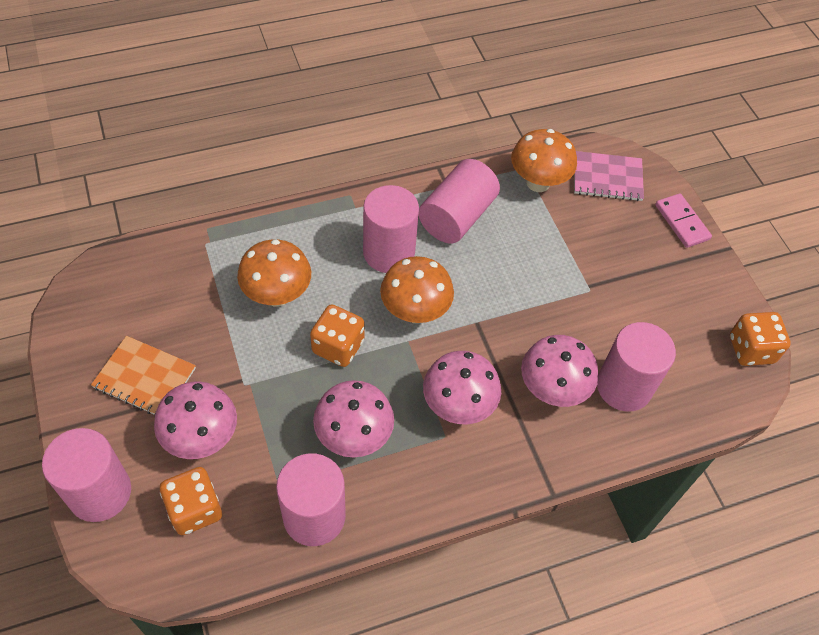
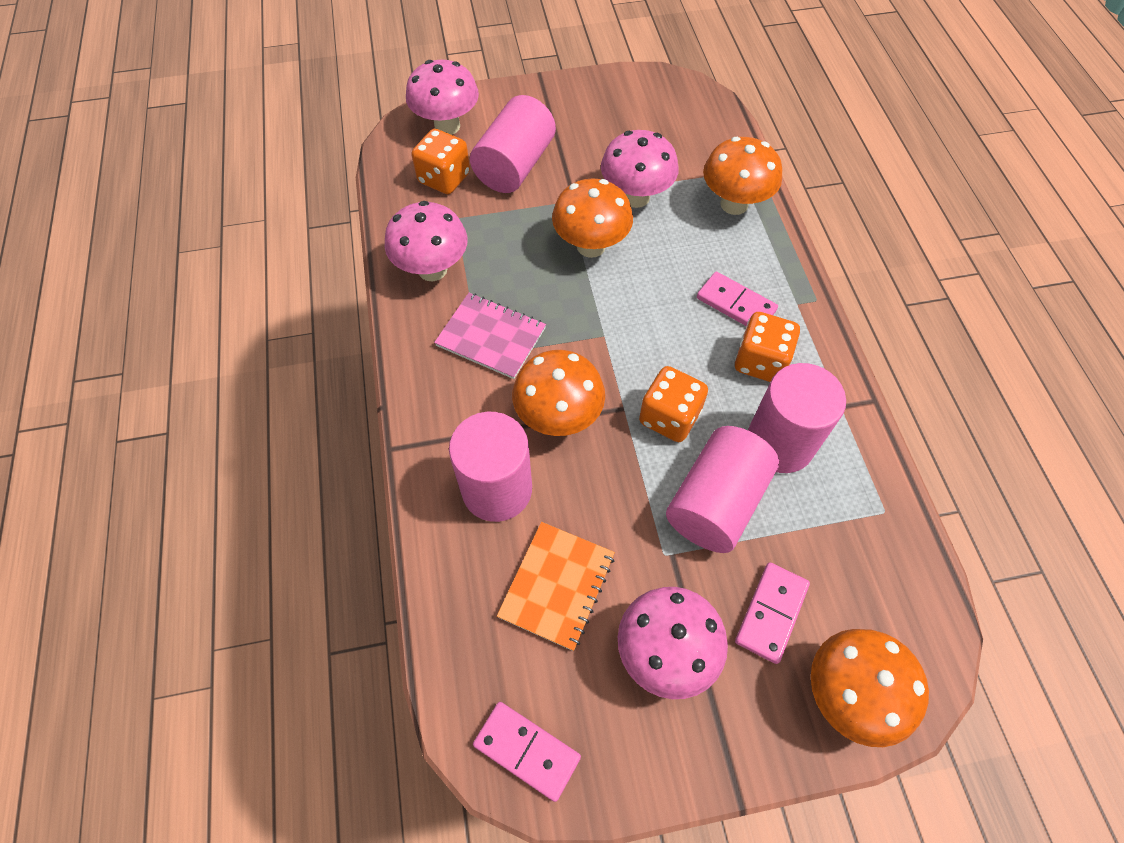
orange mushroom: 3 -> 4
pink cylinder: 5 -> 4
pink domino: 1 -> 3

